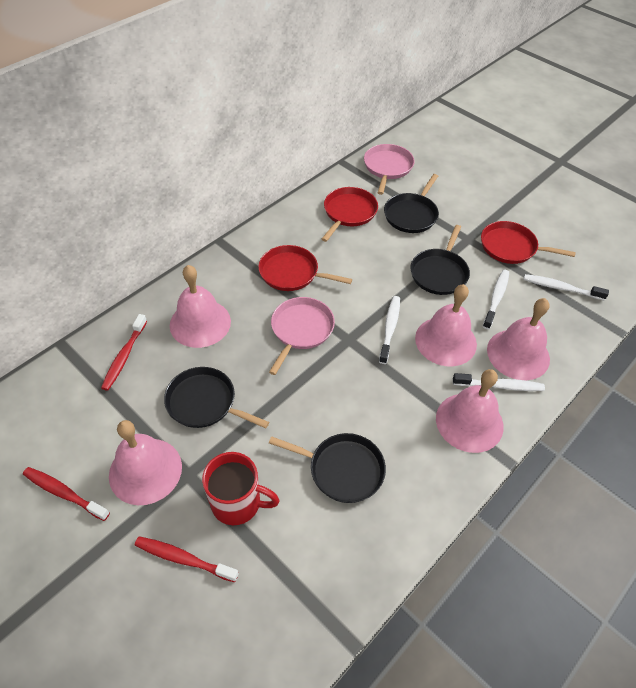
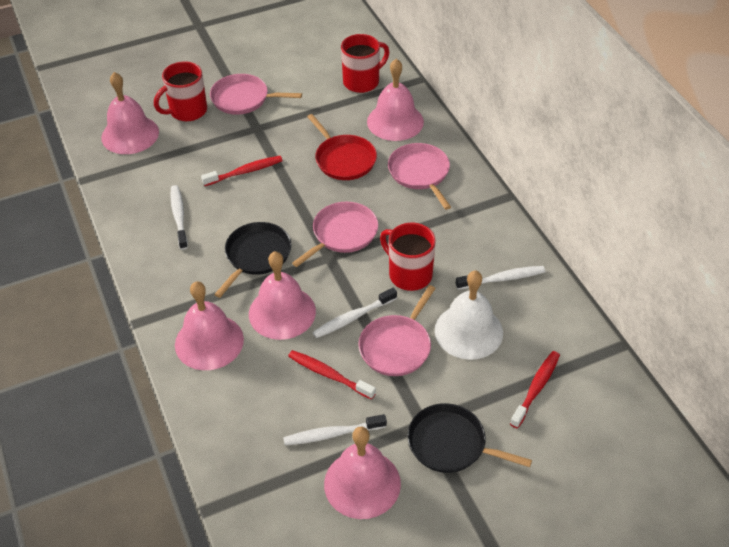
black pan: 4 -> 2
pink pan: 2 -> 4
red mug: 1 -> 3
red pan: 3 -> 1
white bell: 0 -> 1

